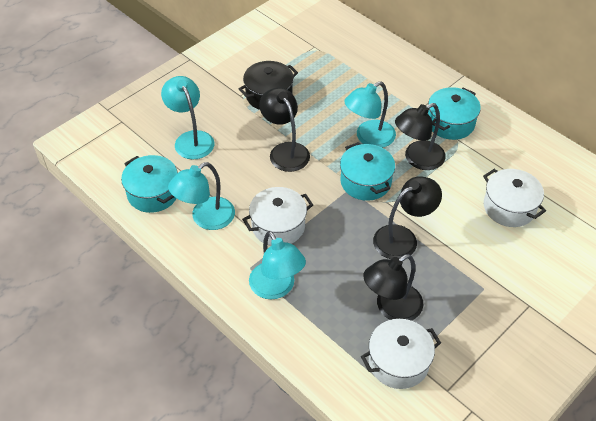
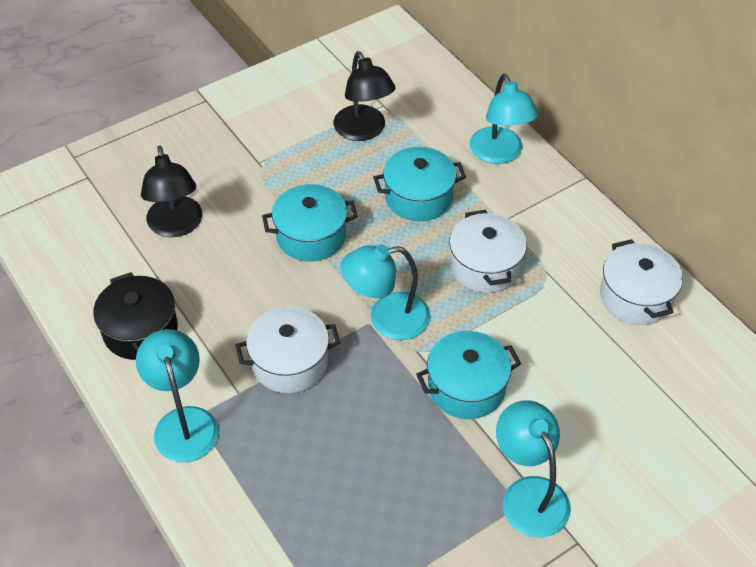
black lamp: 4 -> 2

